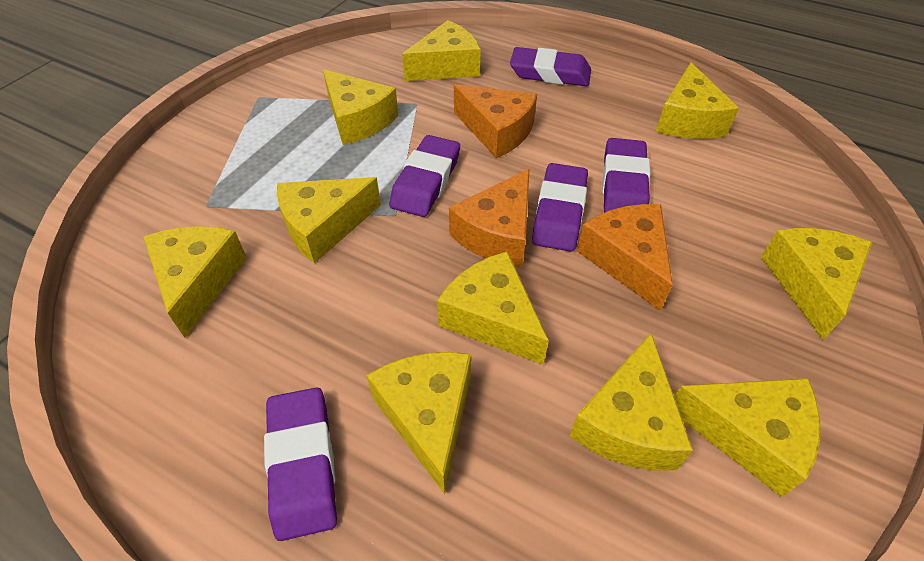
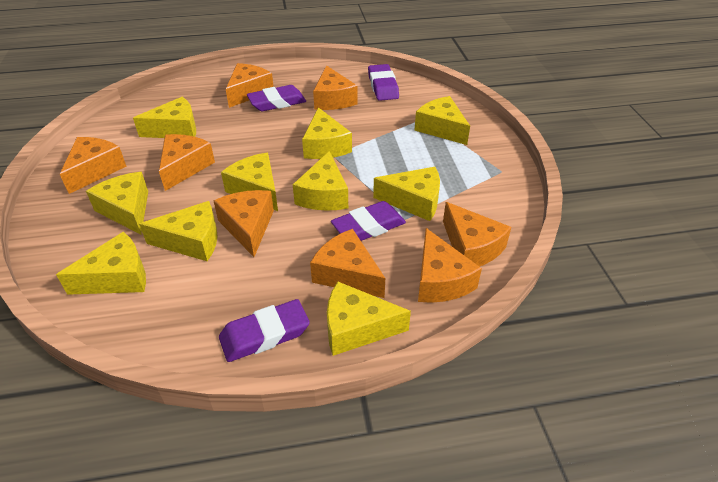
orange cheese: 3 -> 8
purple eraser: 5 -> 4

